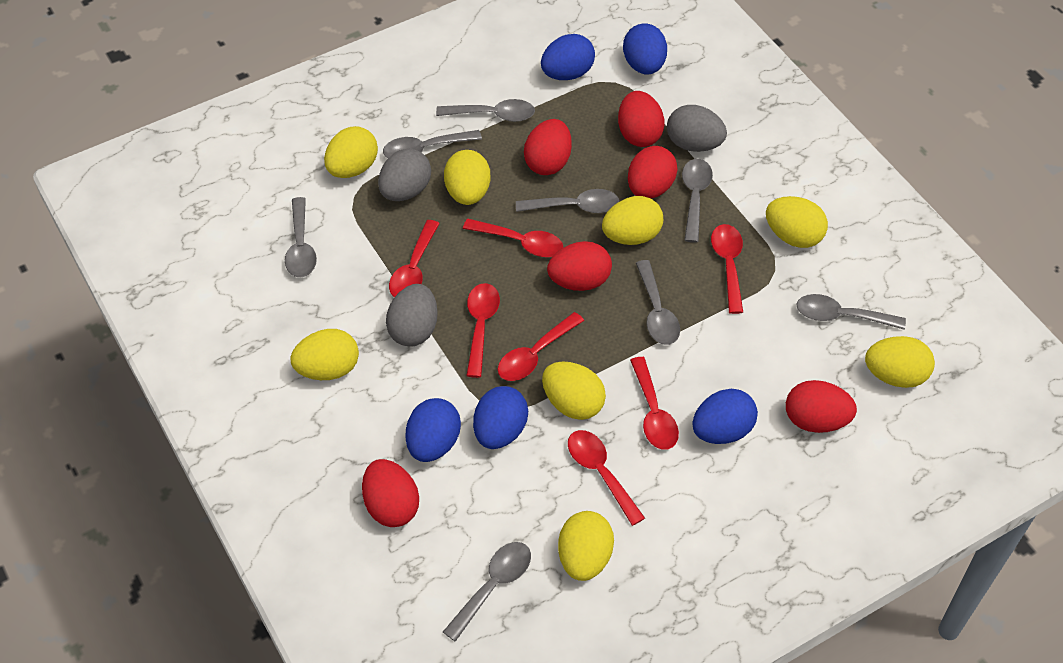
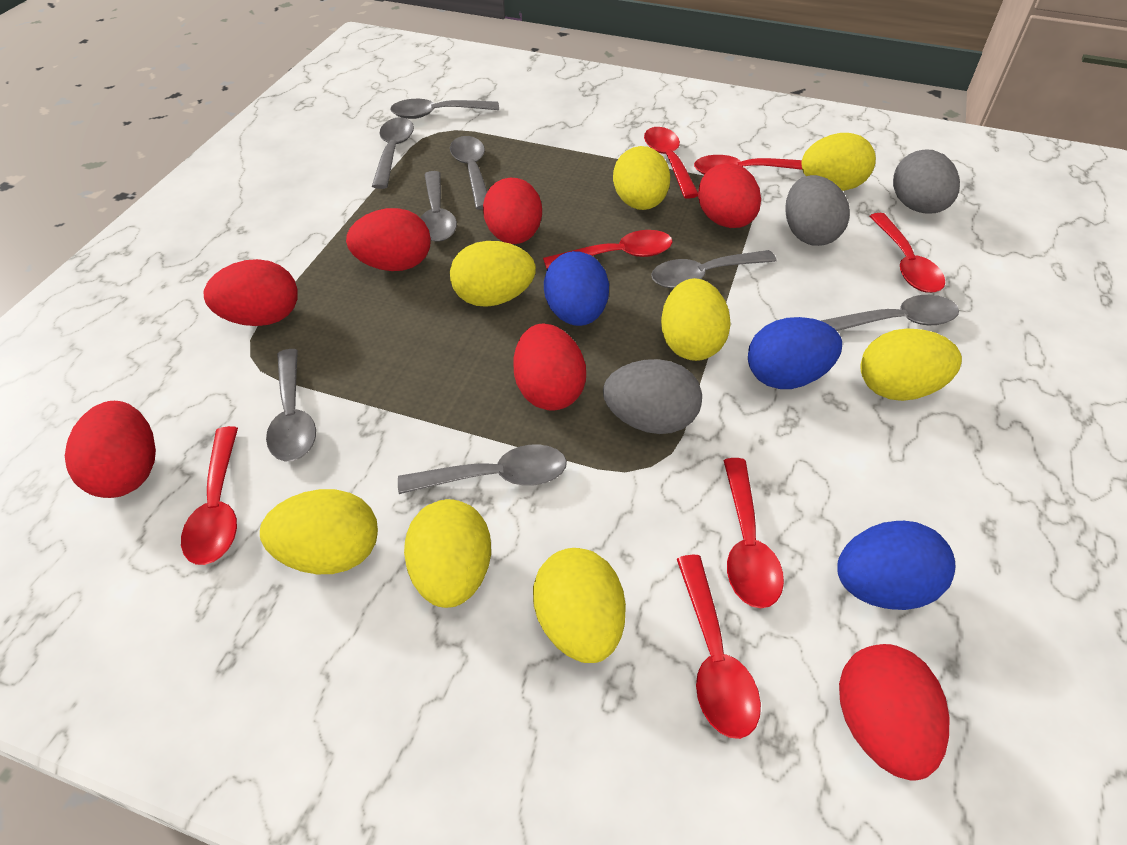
blue egg: 5 -> 3
red egg: 6 -> 7

